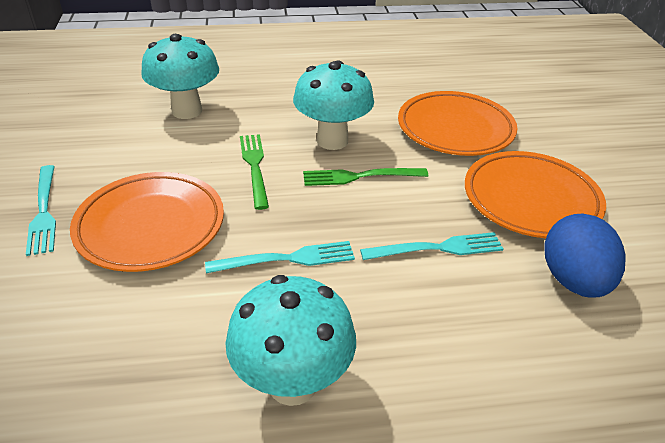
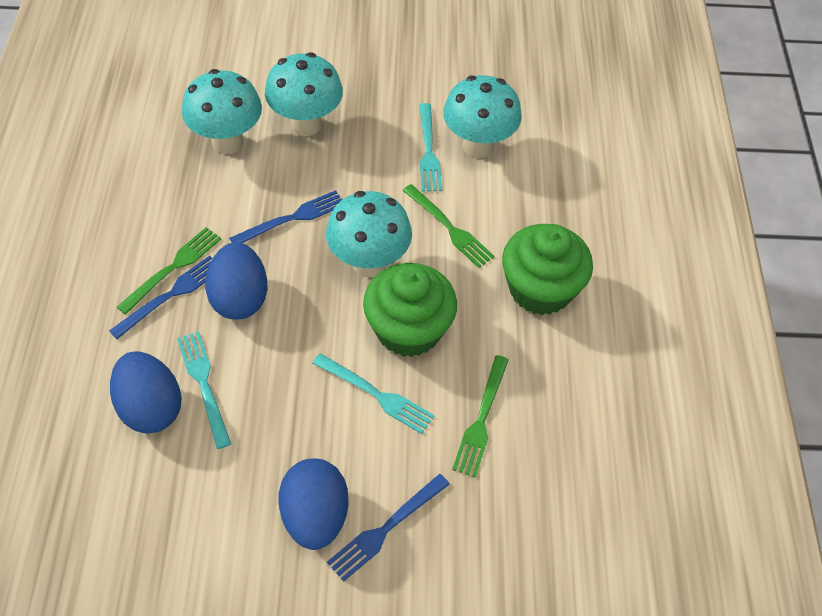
blue egg: 1 -> 3
blue fork: 0 -> 3
green cupcake: 0 -> 2
green fork: 2 -> 3
orange plate: 3 -> 0
turquoise mushroom: 3 -> 4

